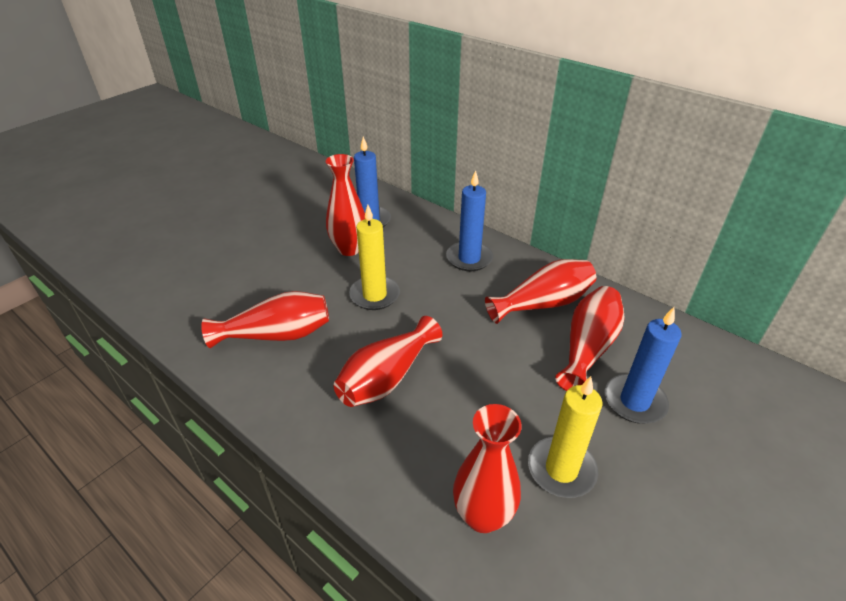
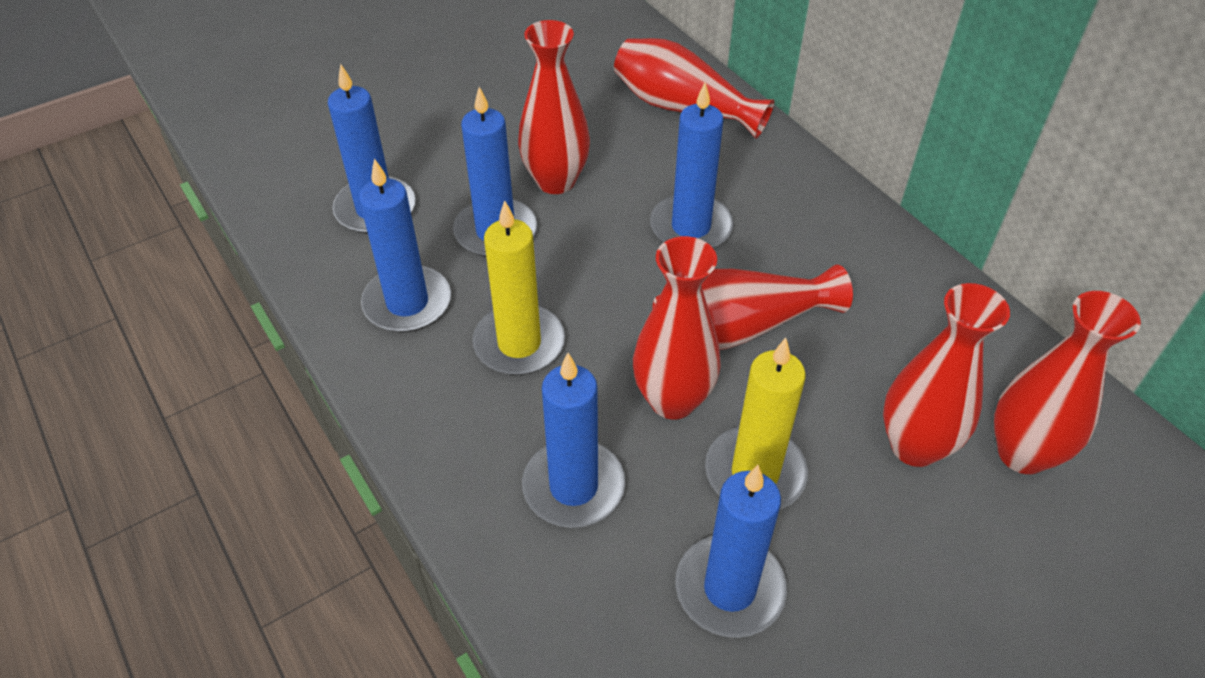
blue candle: 3 -> 6

